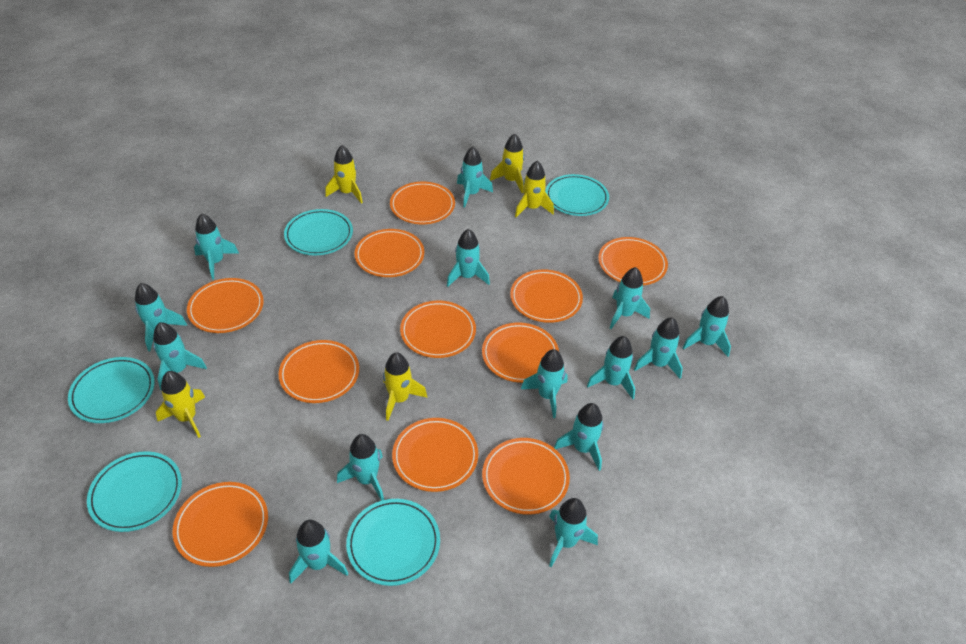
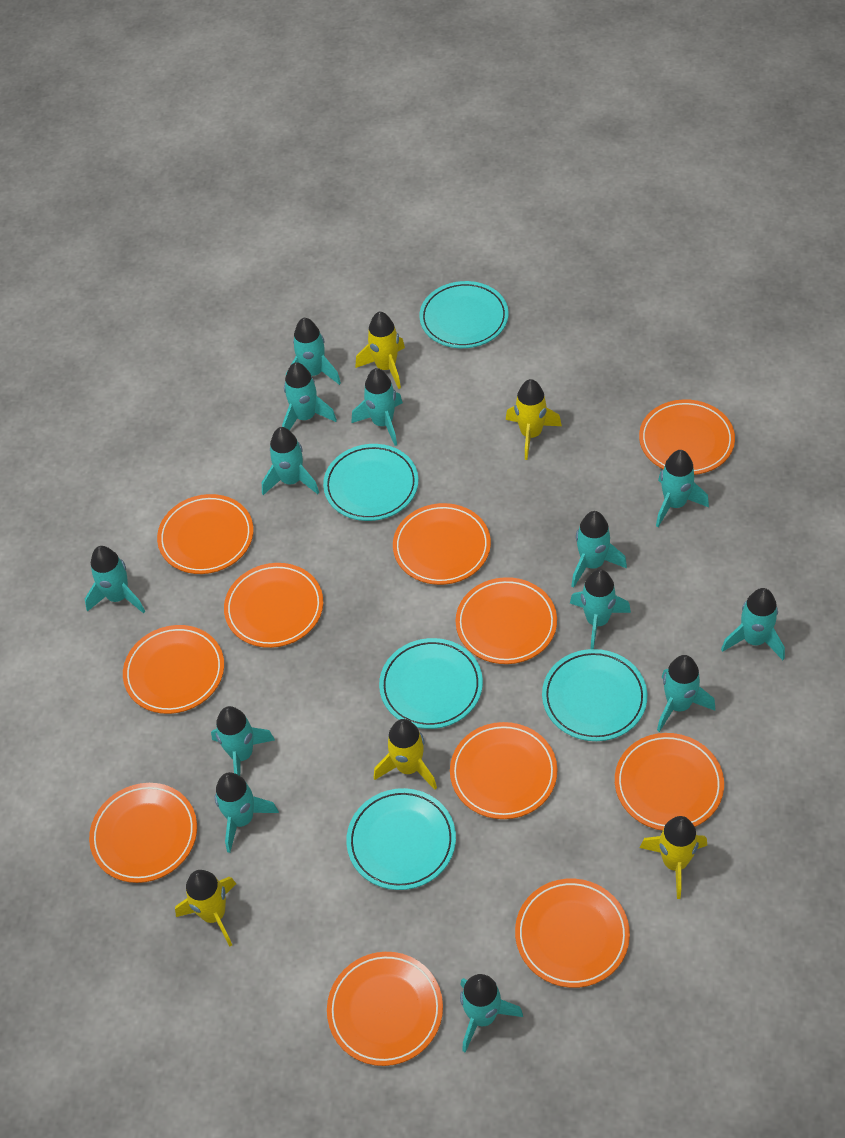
turquoise rocket: 14 -> 13

